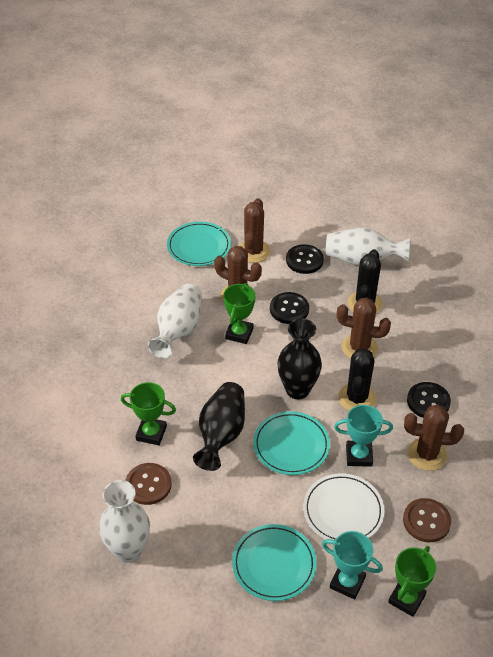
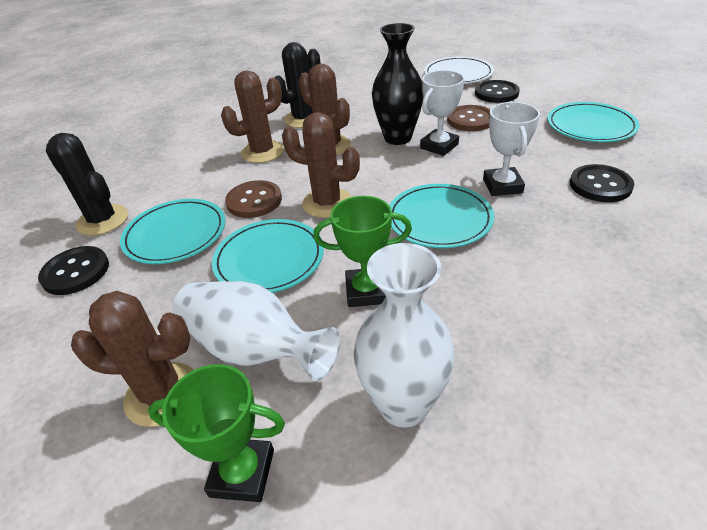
black vase: 2 -> 1
green trophy: 3 -> 2
turquoise plate: 3 -> 4
turquoise trophy: 2 -> 0
white trophy: 0 -> 2
white vase: 3 -> 2

